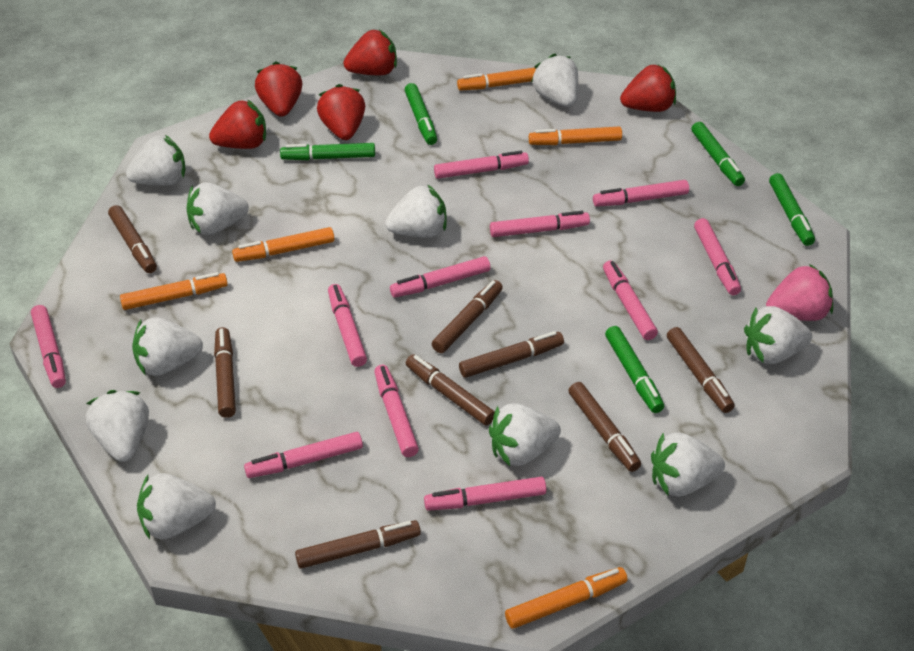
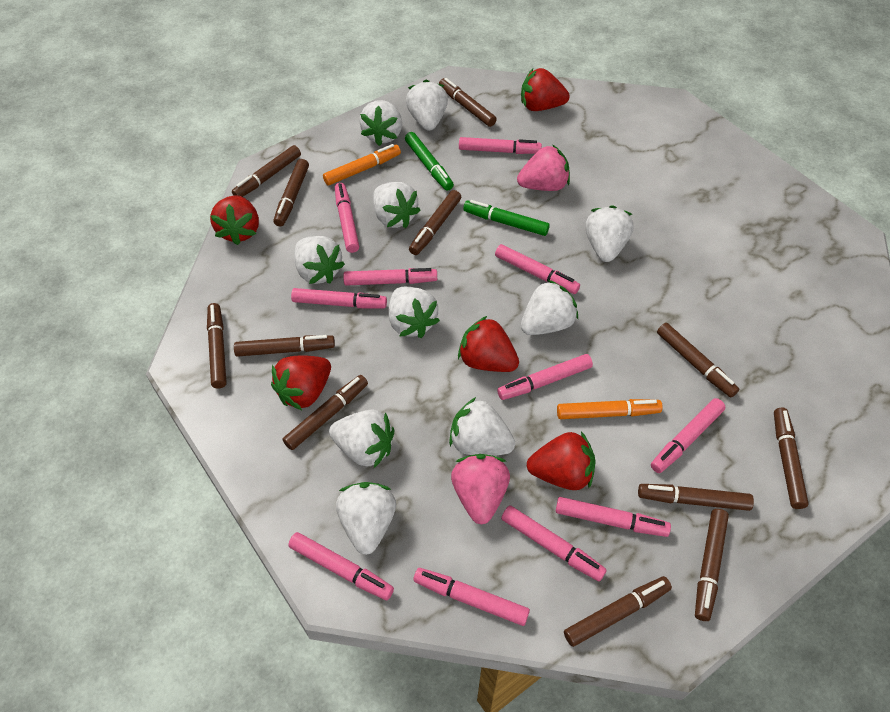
brown marker: 8 -> 12
green marker: 5 -> 2
orange marker: 5 -> 2
pink strawberry: 1 -> 2

